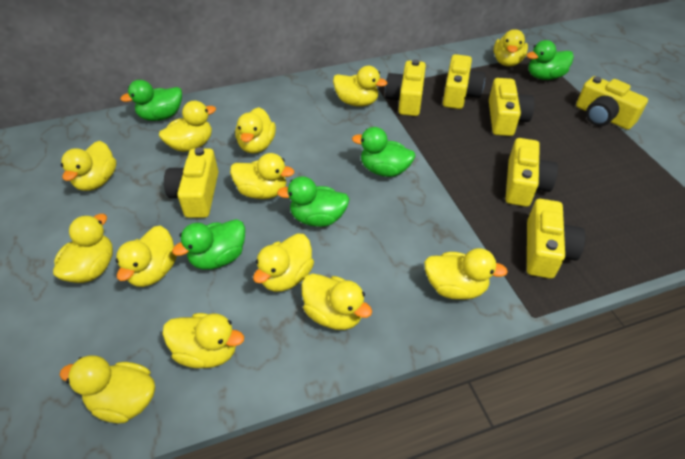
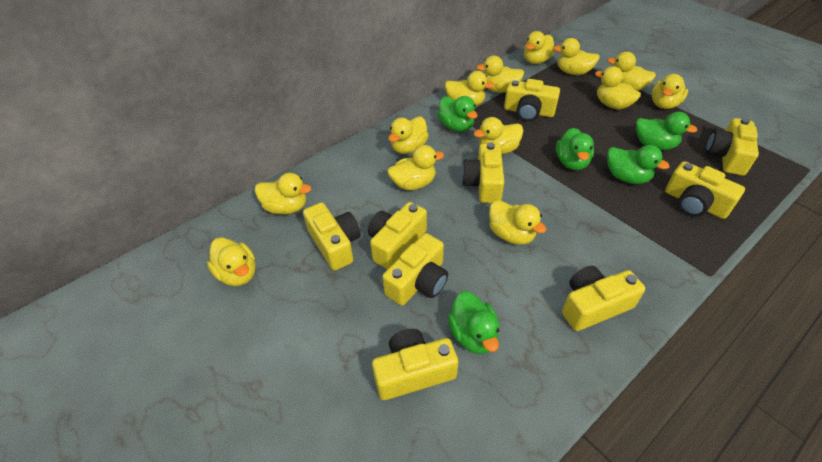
yellow camera: 7 -> 9

